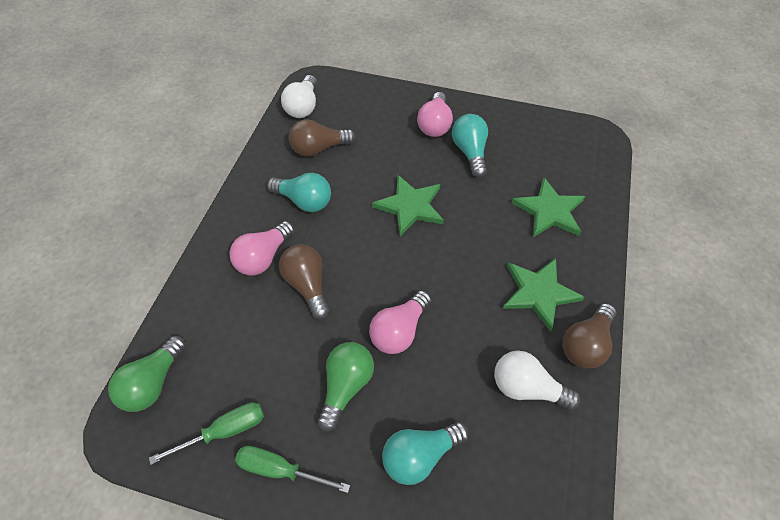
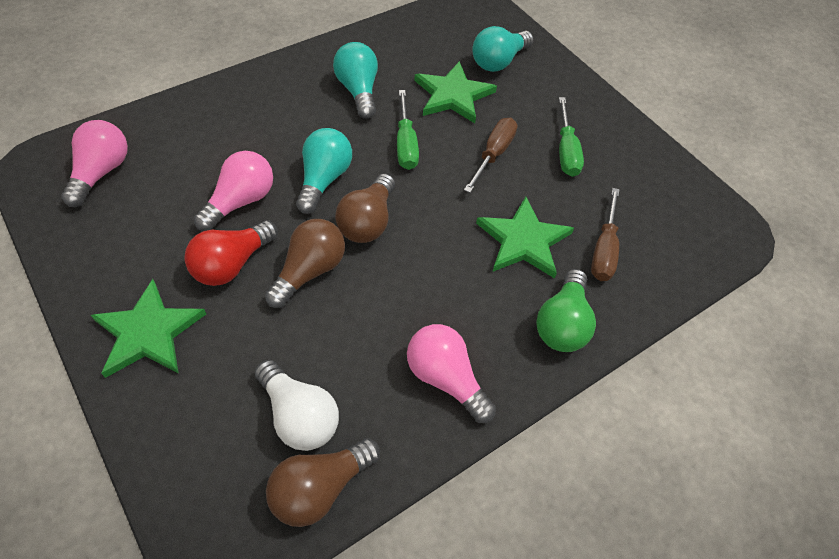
brown screwdriver: 0 -> 2
green light bulb: 2 -> 1
red light bulb: 0 -> 1
white light bulb: 2 -> 1

